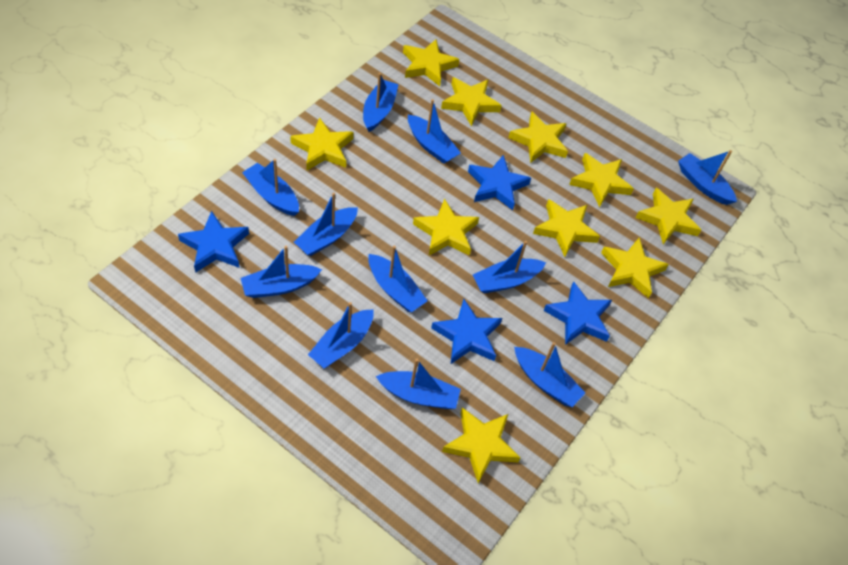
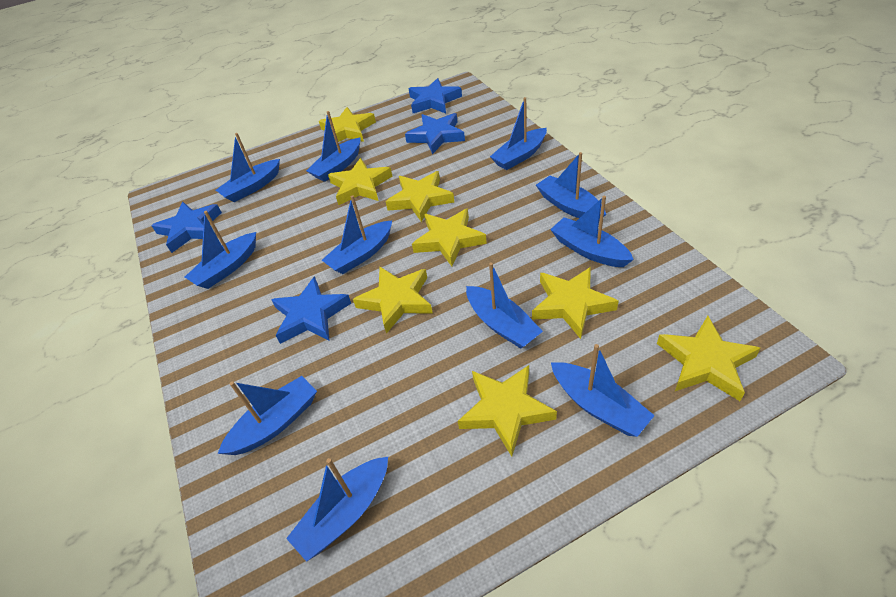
yellow star: 10 -> 8

